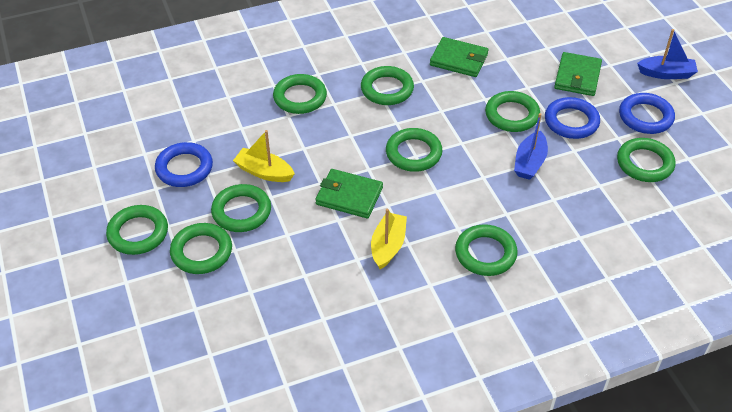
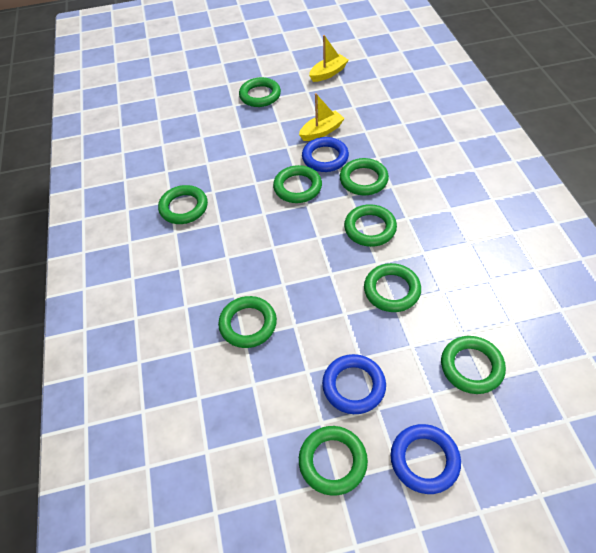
blue boat: 2 -> 0
green wallet: 3 -> 0

